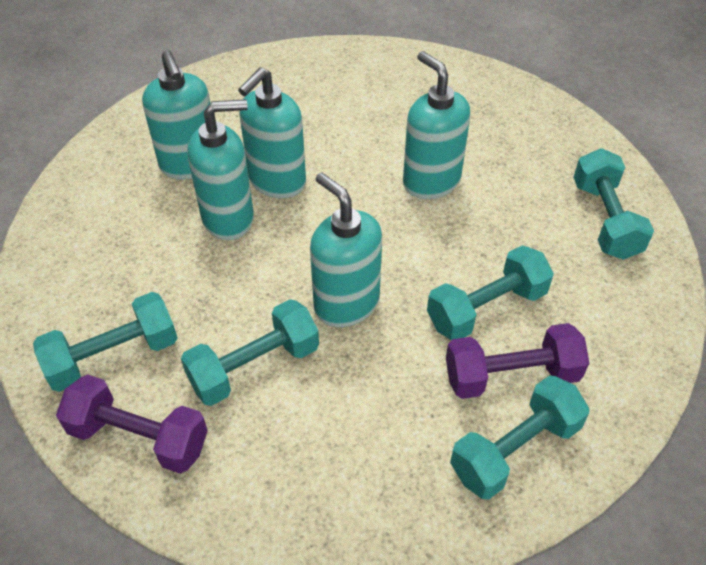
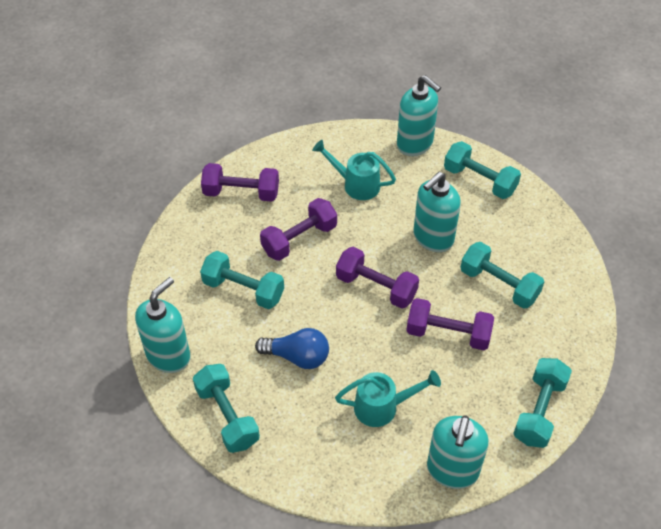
blue light bulb: 0 -> 1
purple dumbbell: 2 -> 4
turquoise soap dispenser: 5 -> 4
turquoise watering can: 0 -> 2

